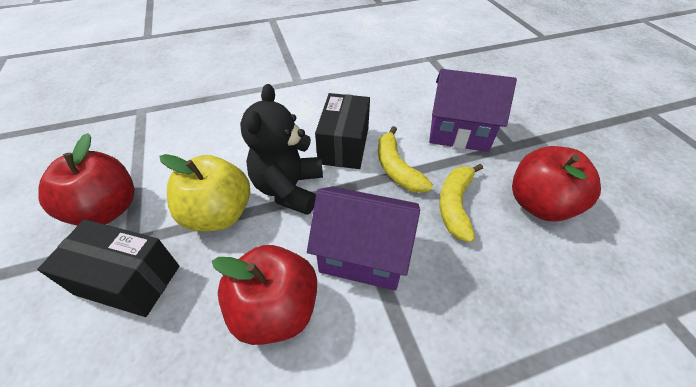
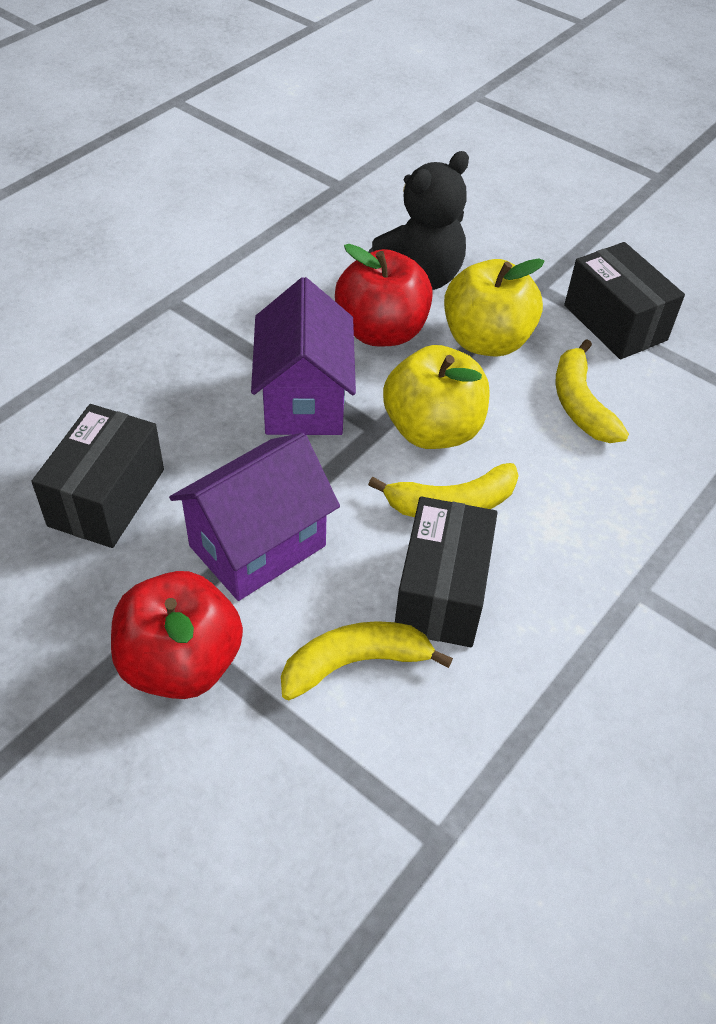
black box: 2 -> 3
red apple: 3 -> 2
yellow apple: 1 -> 2
yellow banana: 2 -> 3

